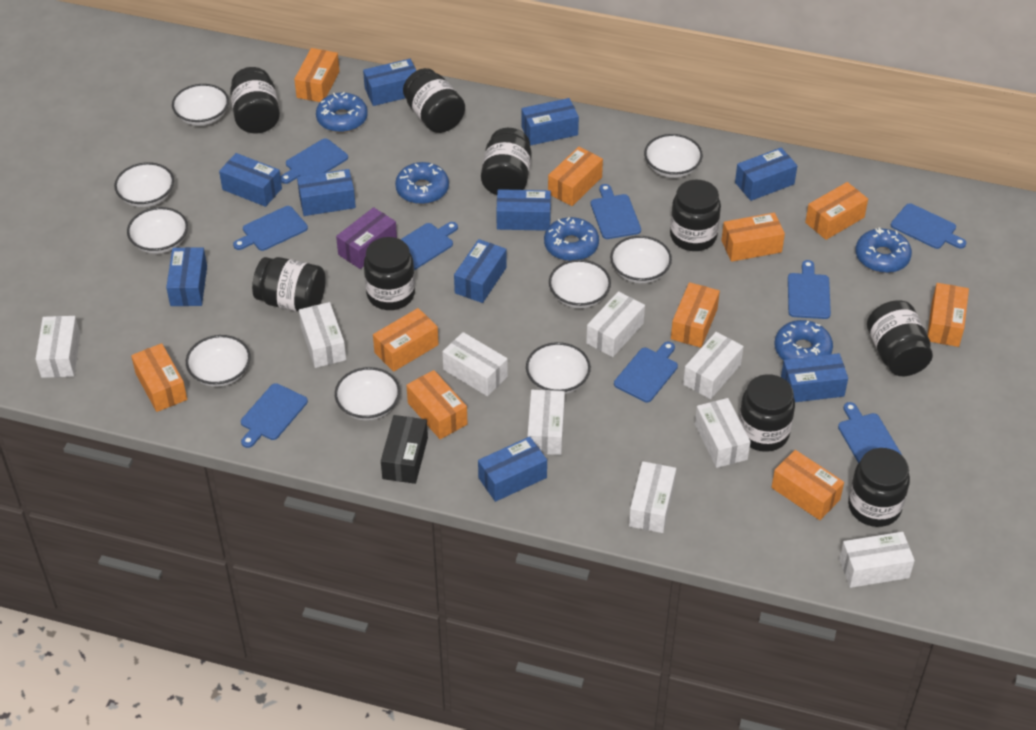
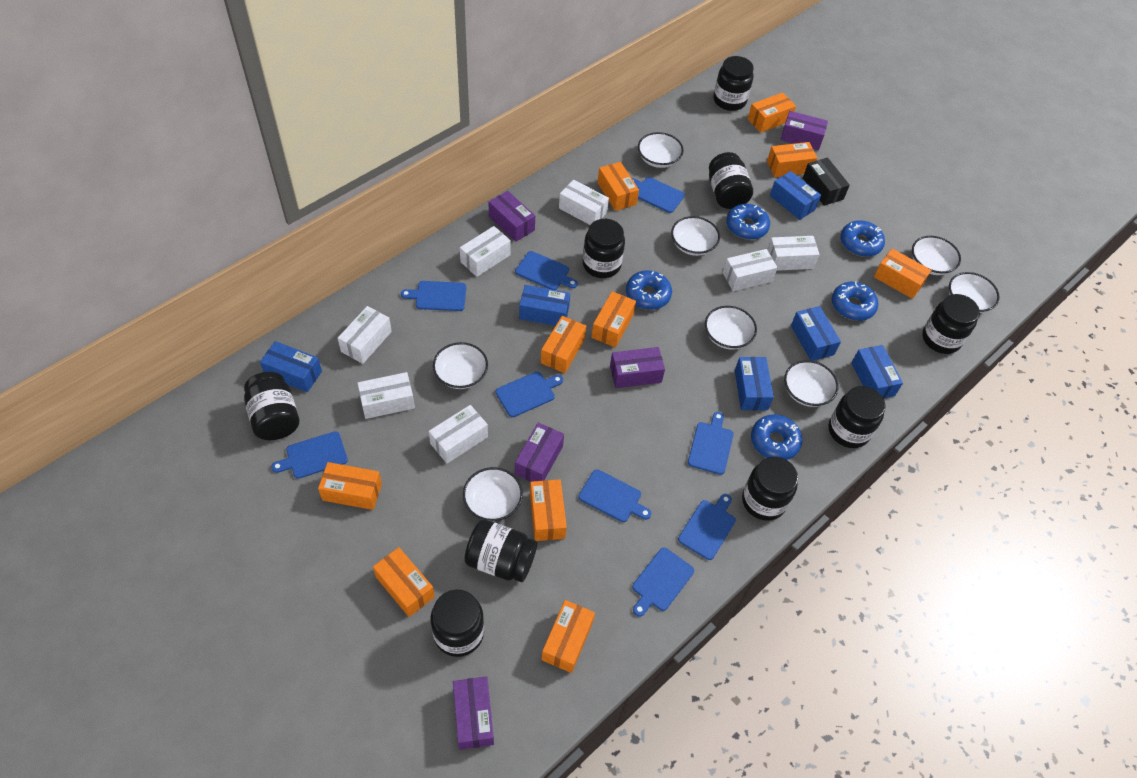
blue box: 10 -> 6
purple box: 1 -> 5
white bowl: 9 -> 8
white box: 9 -> 7

